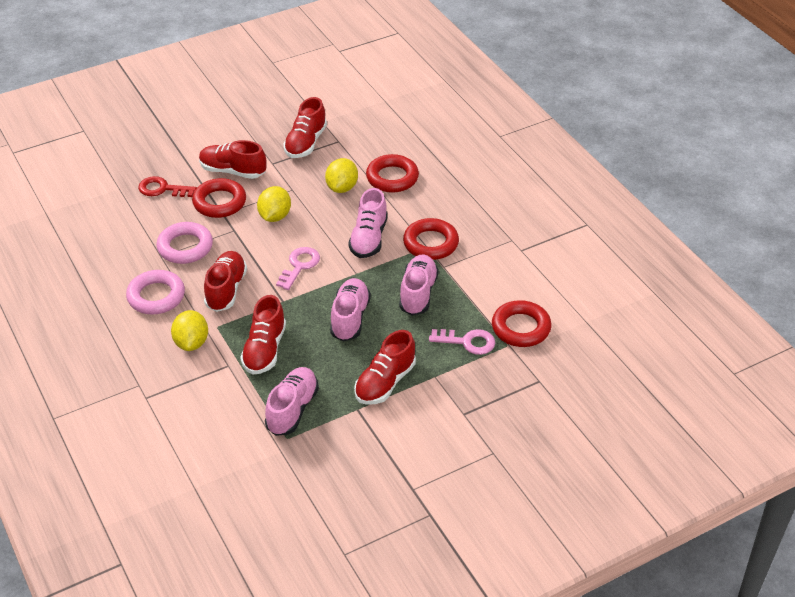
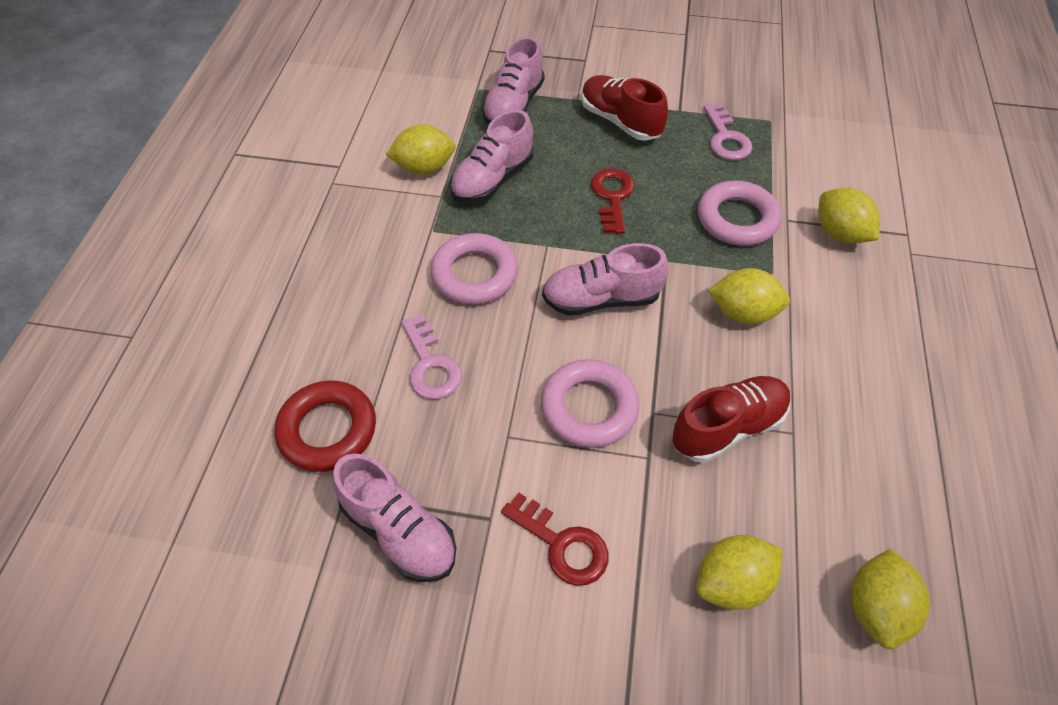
pink ring: 2 -> 3
red key: 1 -> 2
red ring: 4 -> 1
red shoe: 5 -> 2
yellow lemon: 3 -> 5

